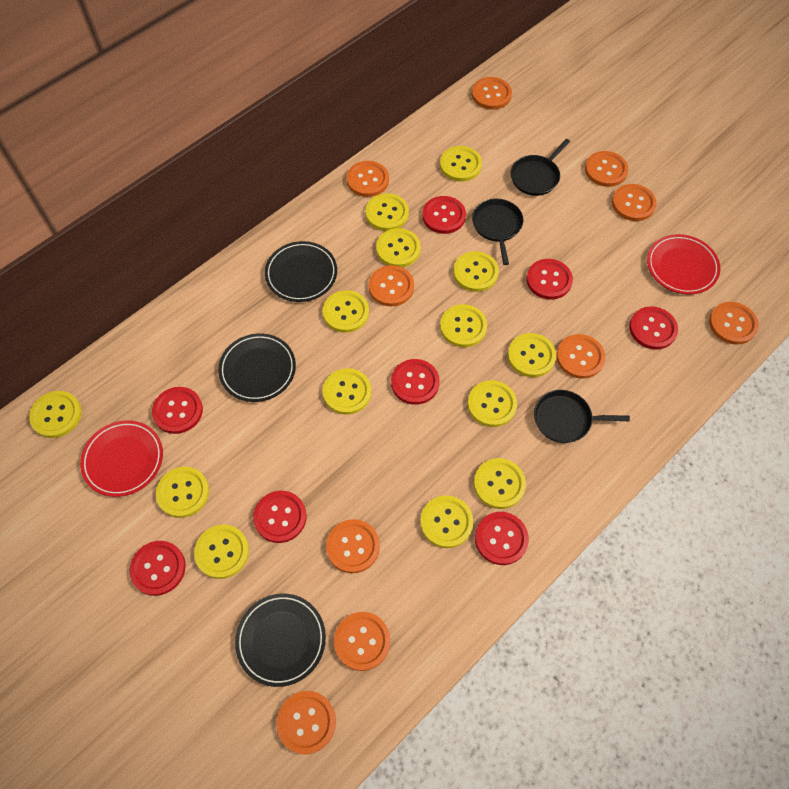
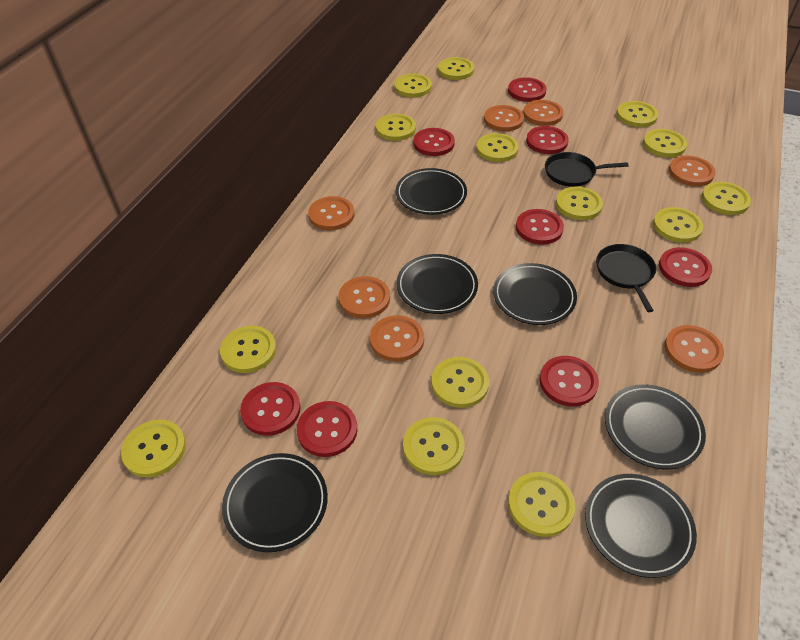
black pan: 3 -> 2
black plate: 3 -> 6
orange button: 10 -> 7
red plate: 2 -> 0

